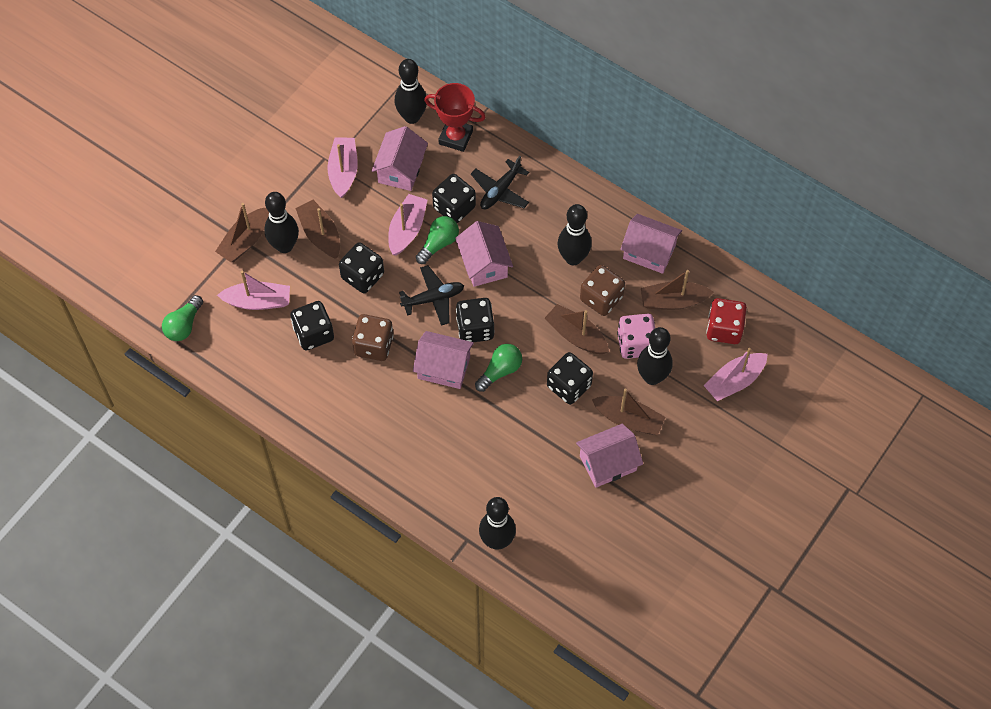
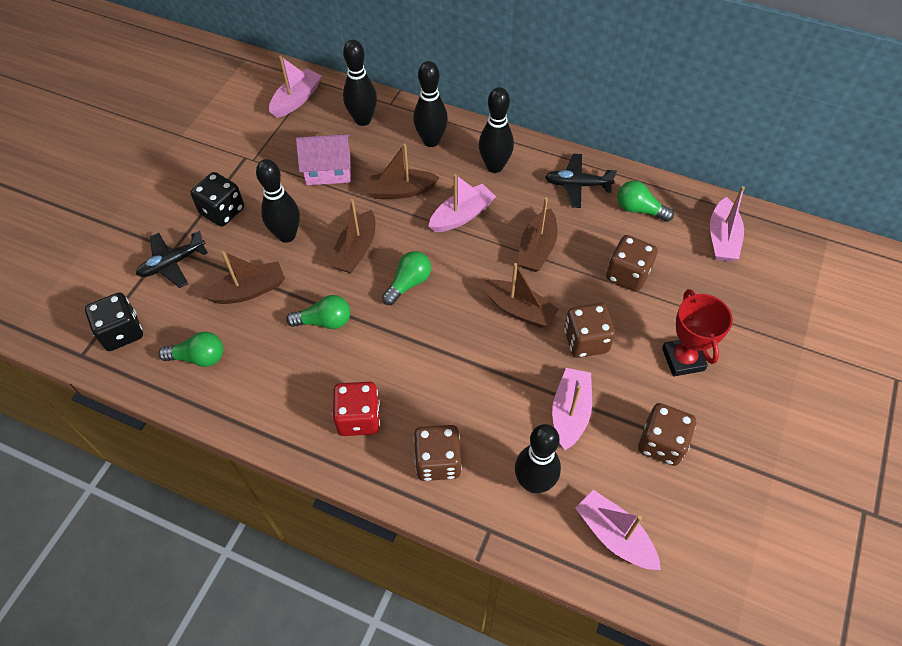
black dice: 5 -> 2
brown dice: 2 -> 4
green light bulb: 3 -> 4
pink boat: 4 -> 5
pink dice: 1 -> 0
pink house: 5 -> 1

